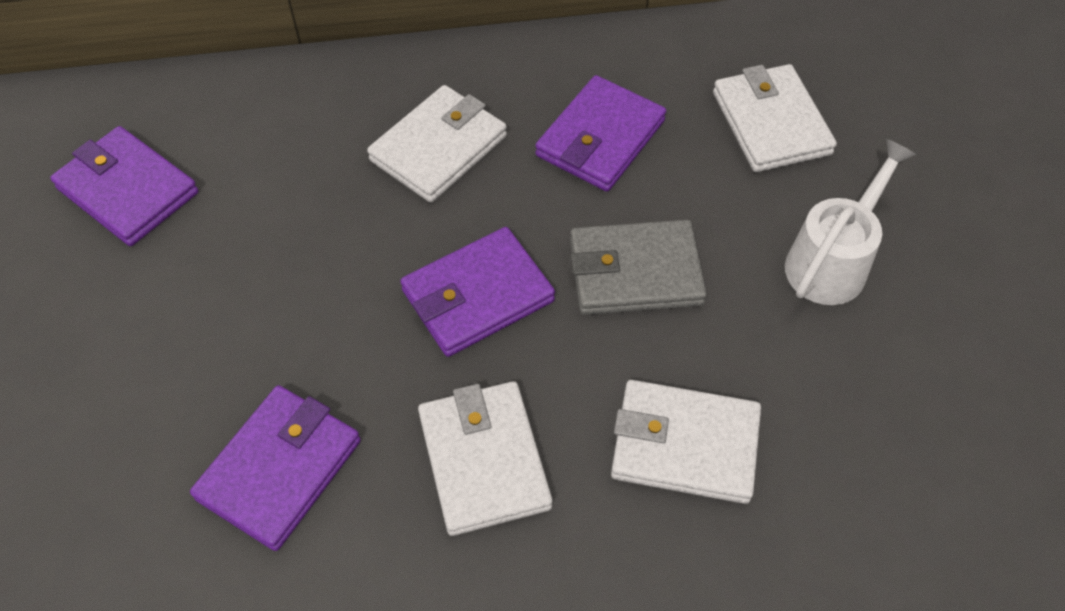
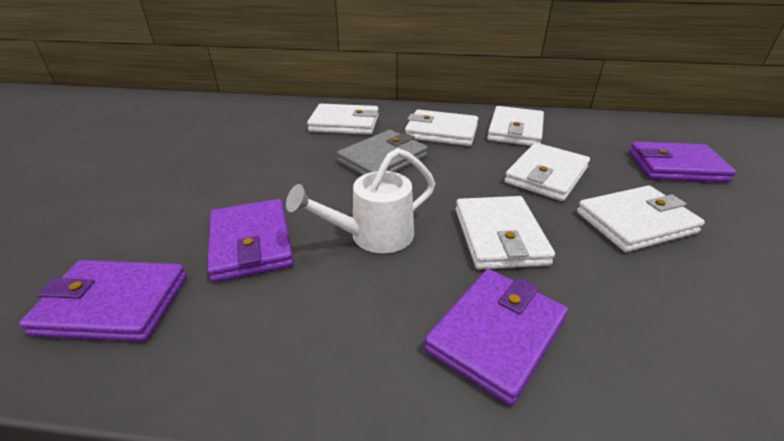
white wallet: 4 -> 6

